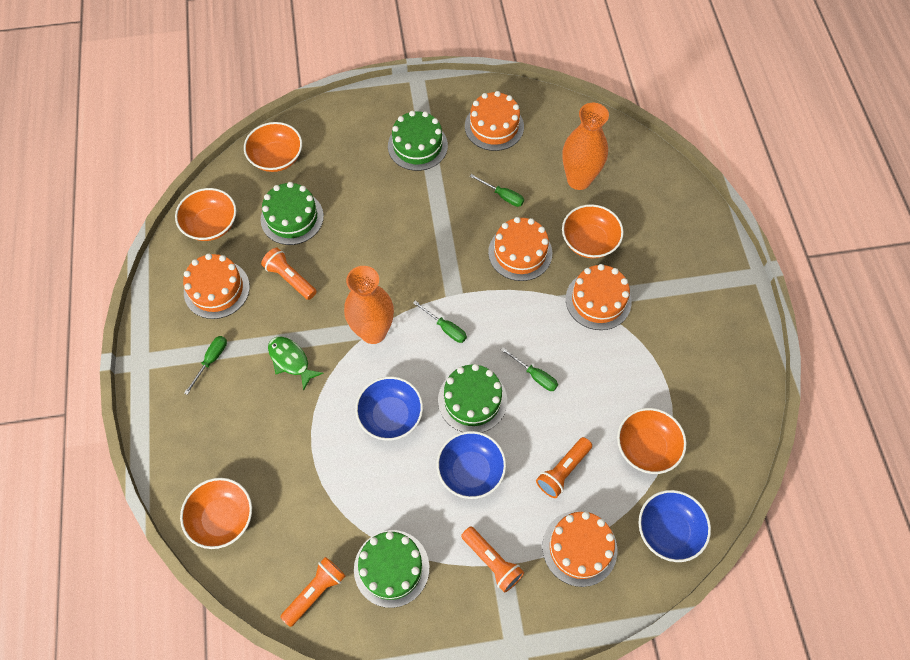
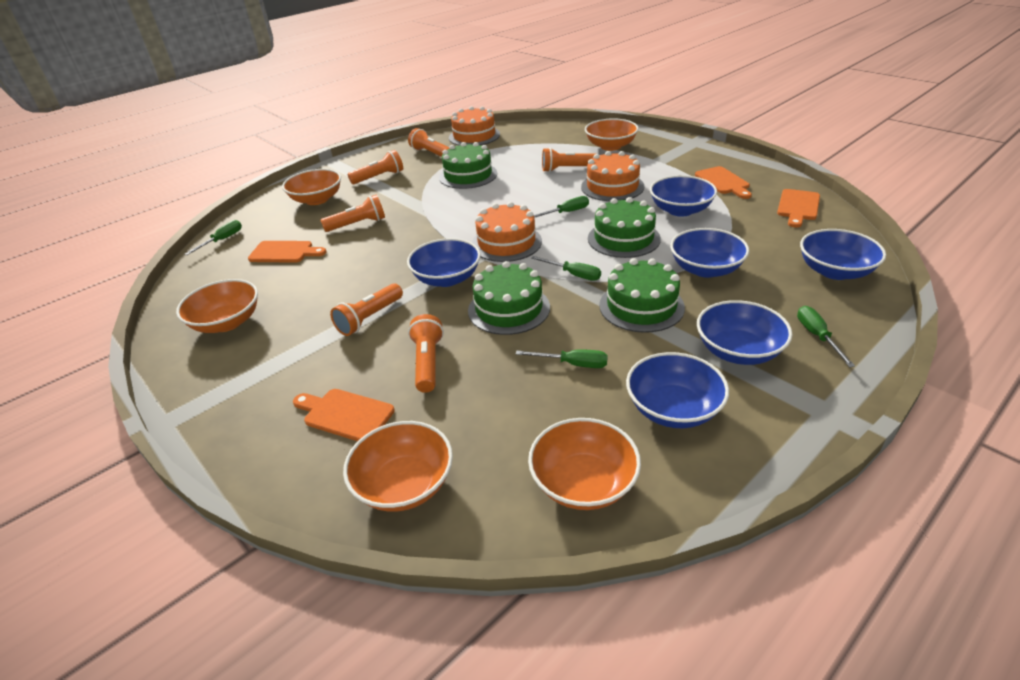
blue bowl: 3 -> 6
green fish: 1 -> 0
green screwdriver: 4 -> 5
orange cake: 5 -> 3
orange cutting board: 0 -> 4
orange flashlight: 4 -> 6
orange vase: 2 -> 0

